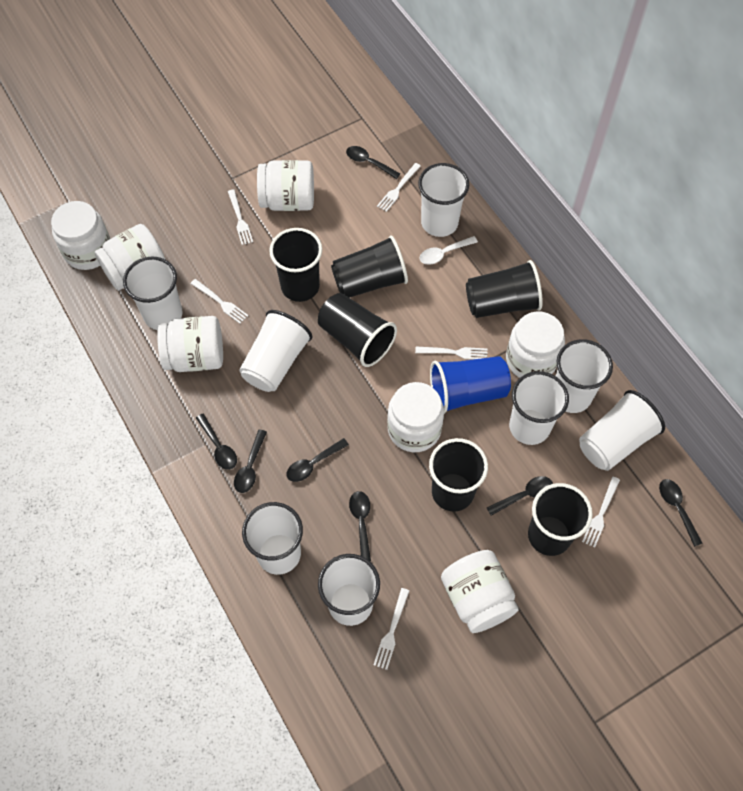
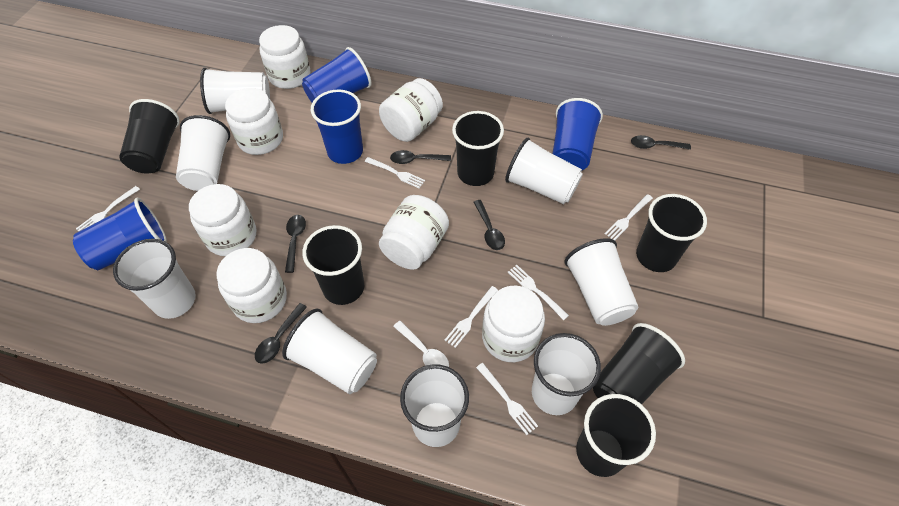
black spoon: 7 -> 5
blue cup: 1 -> 4

